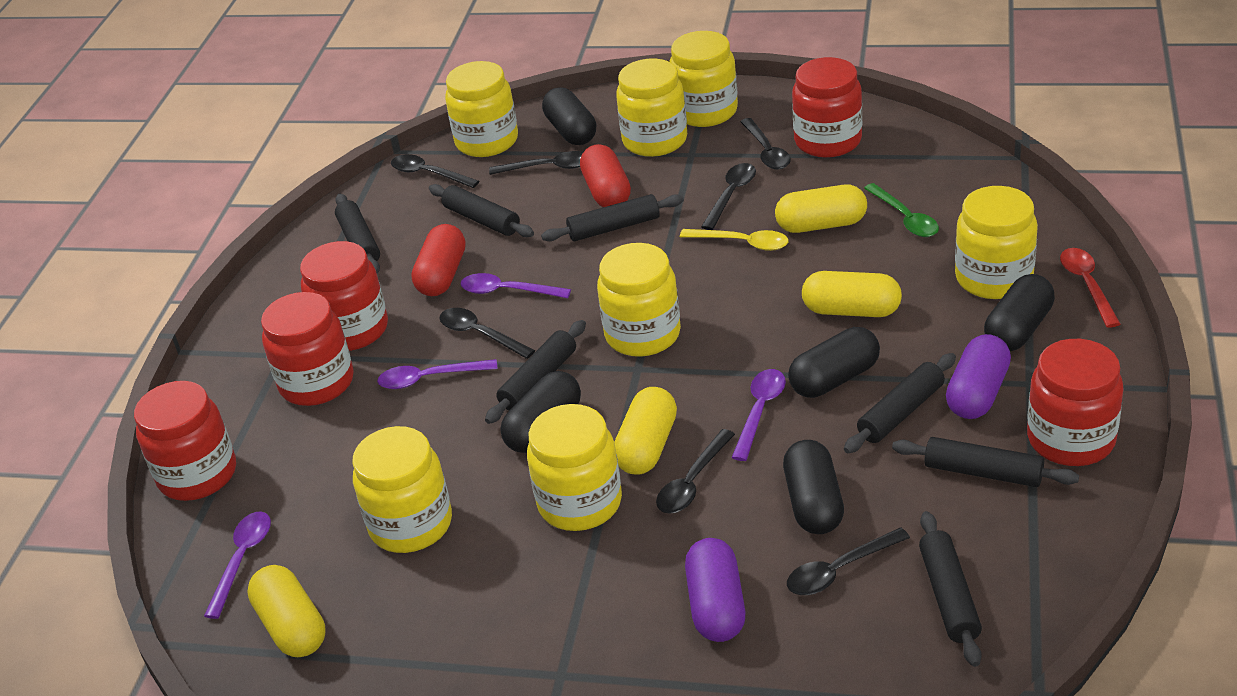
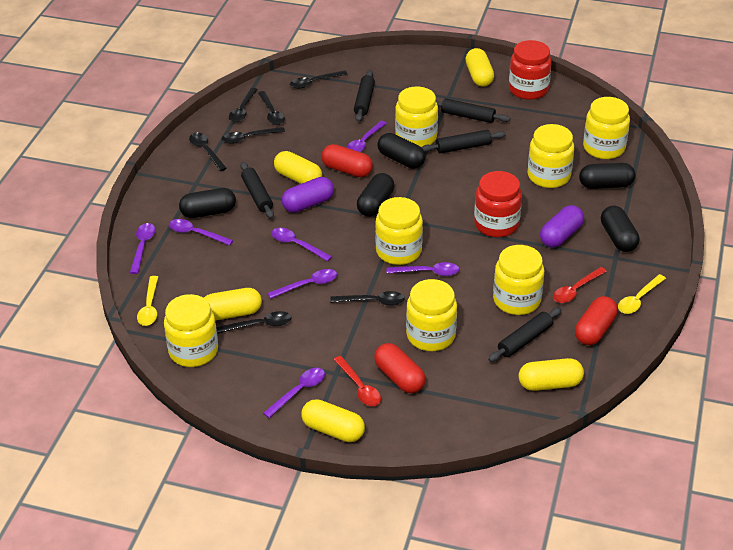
black rolling pin: 7 -> 5
green spoon: 1 -> 0
purple spoon: 4 -> 7
red capsule: 2 -> 3
red jar: 5 -> 2
red spoon: 1 -> 2
yellow capsule: 4 -> 5
yellow spoon: 1 -> 2

